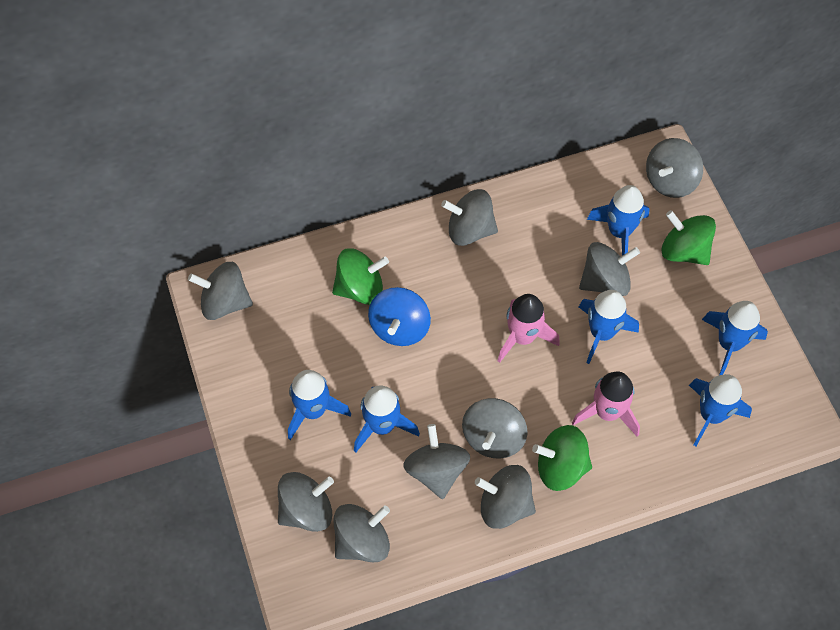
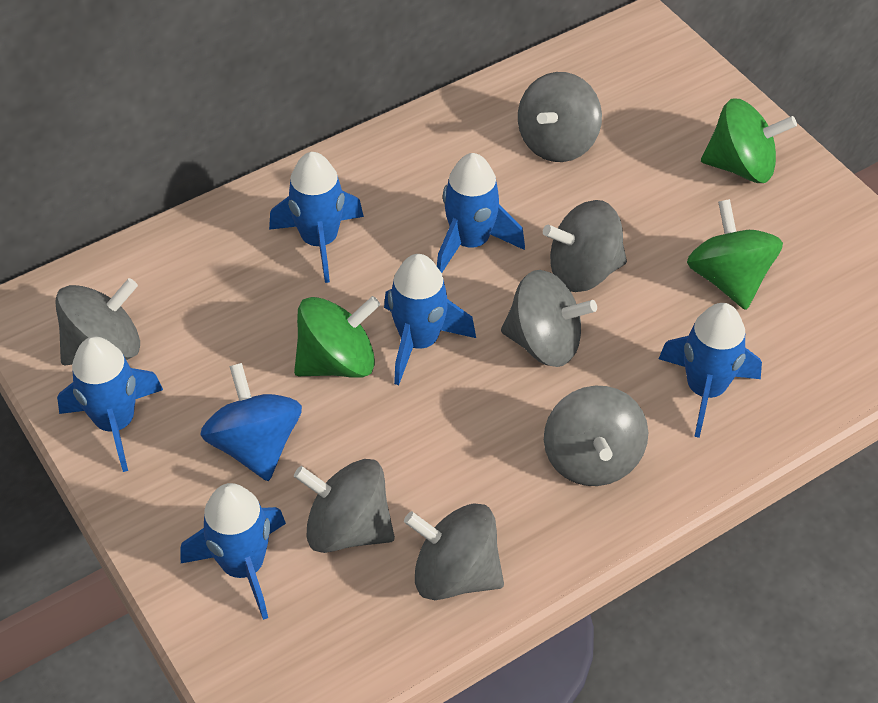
grey spinning top: 9 -> 7
pink rocket: 2 -> 0

